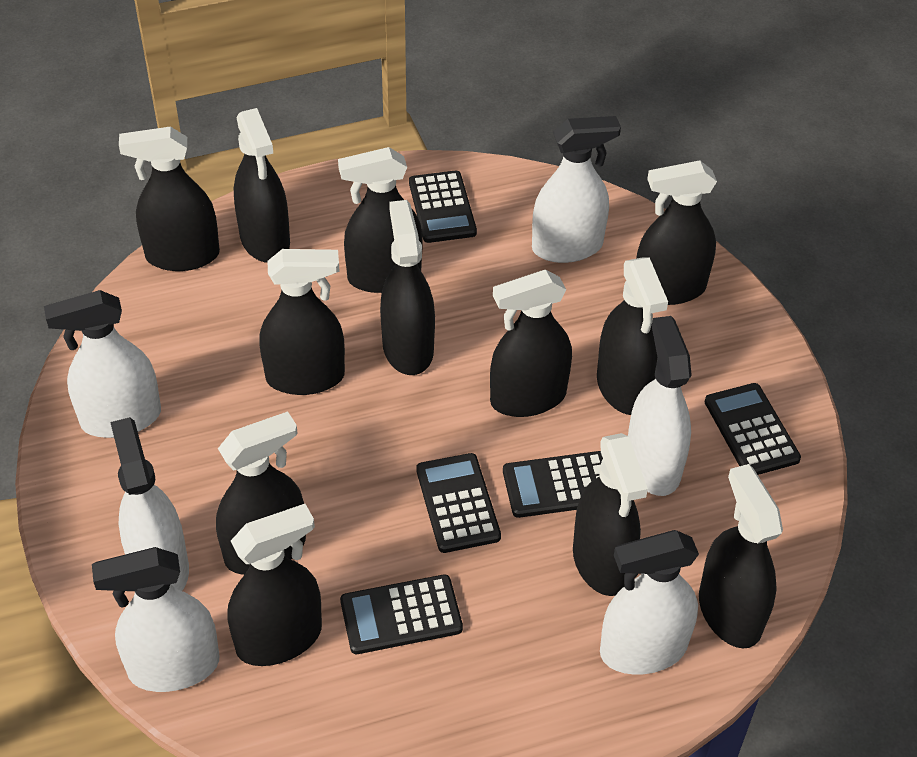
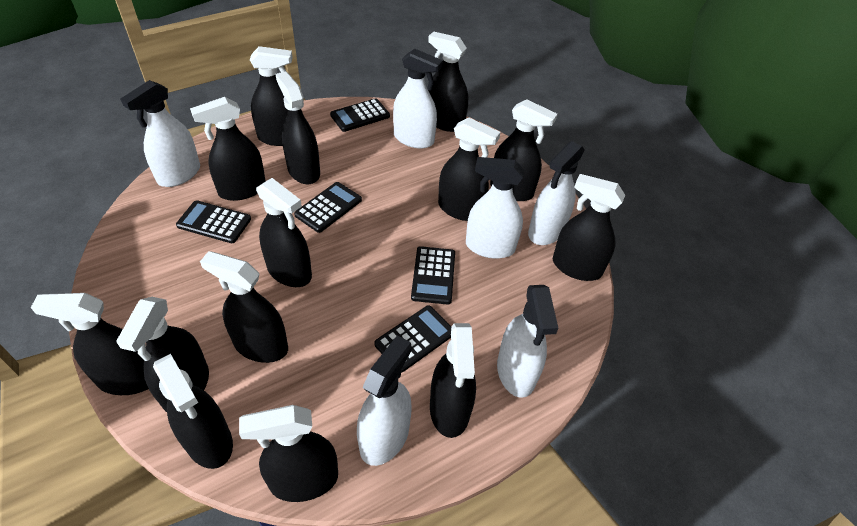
black spray bottle: 12 -> 14

